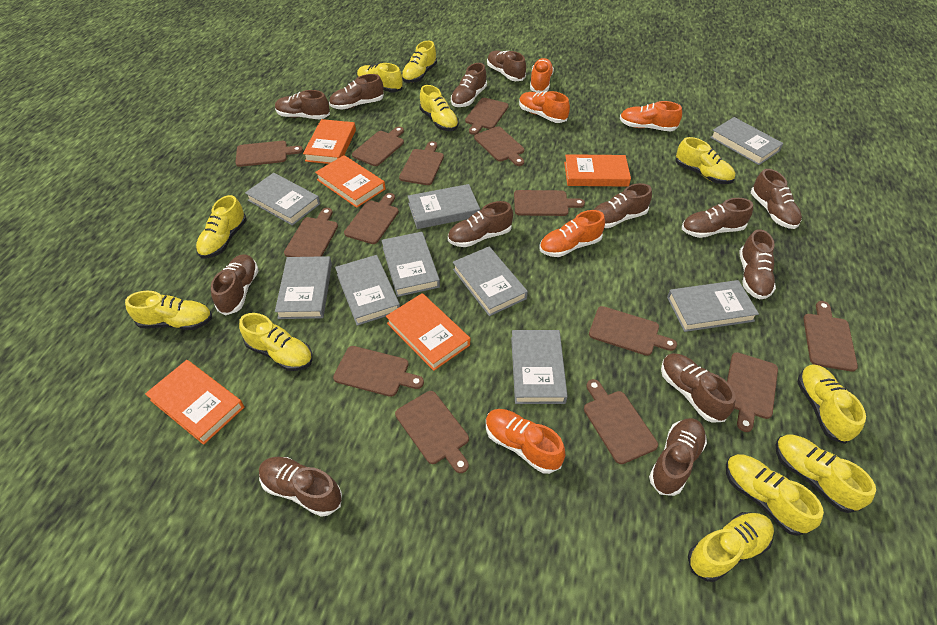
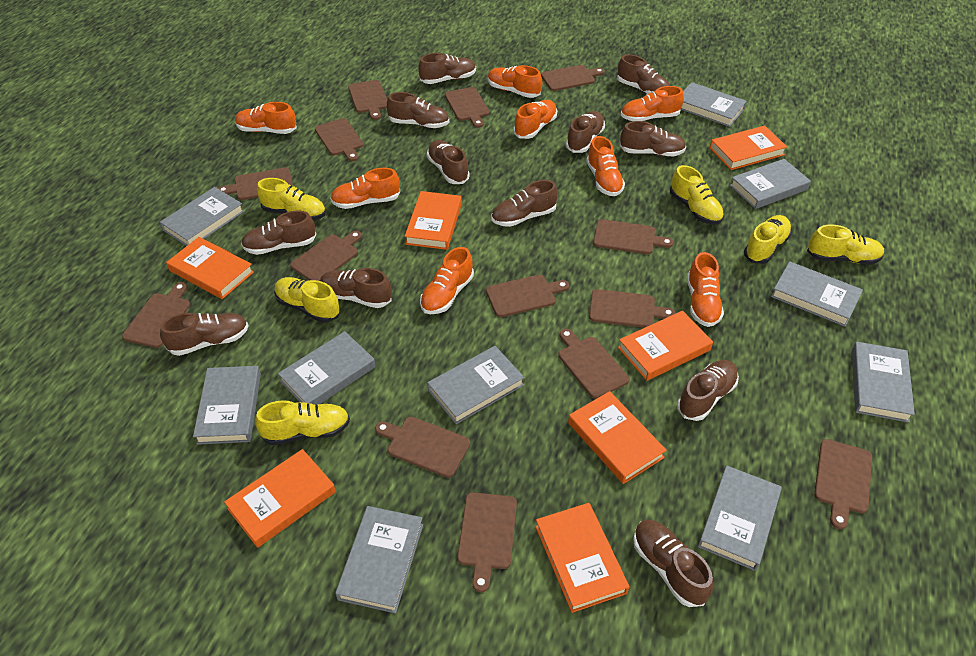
brown shoe: 13 -> 12
grey book: 9 -> 10
orange book: 5 -> 7
orange shoe: 5 -> 8
yellow shoe: 11 -> 6

